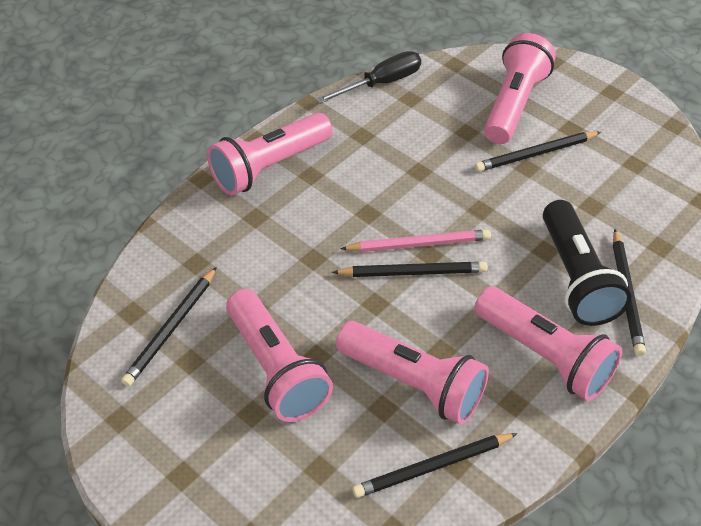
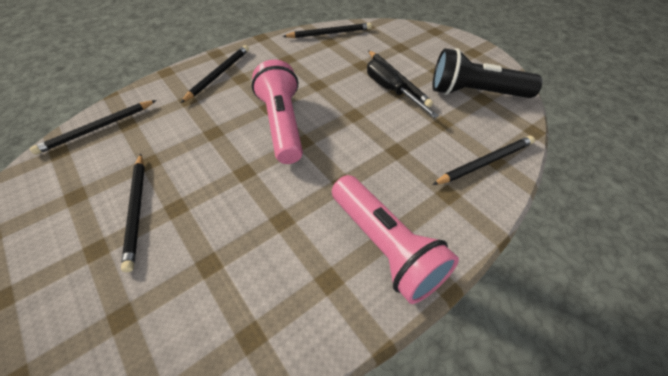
black pencil: 5 -> 6
pink flashlight: 5 -> 2
pink pencil: 1 -> 0

